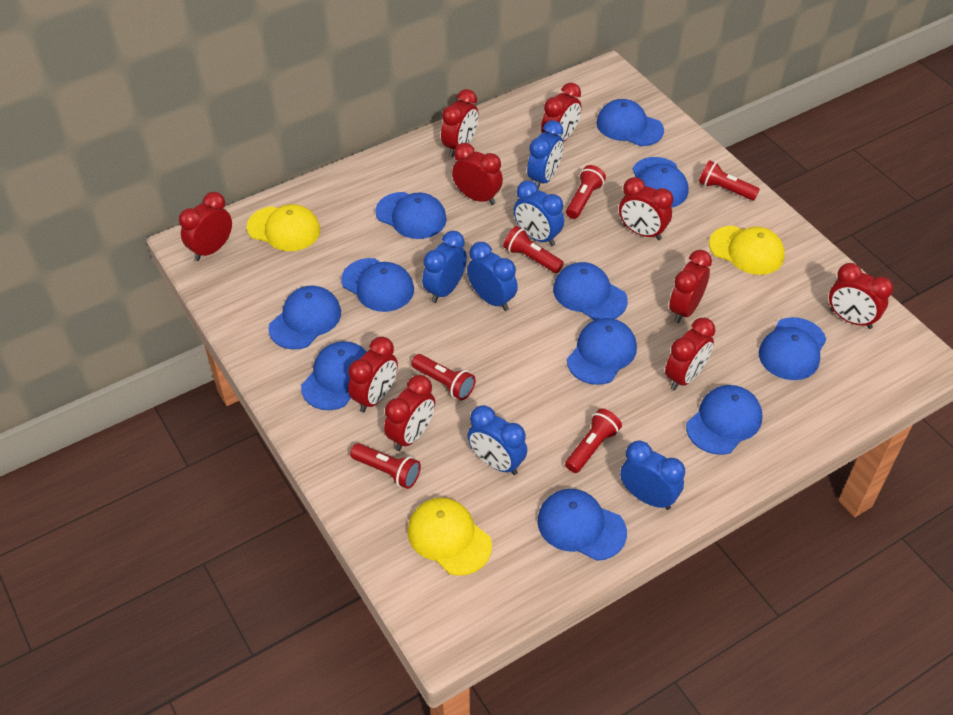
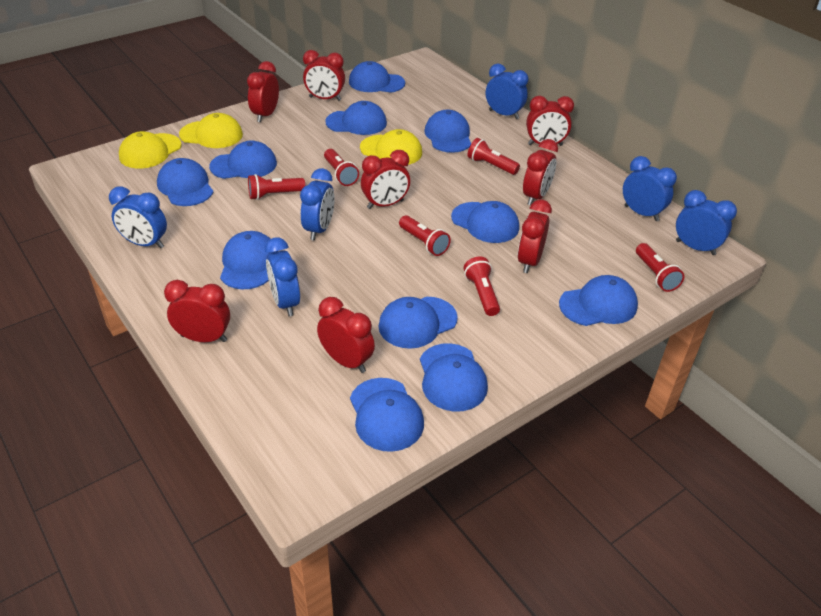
red clock: 10 -> 8

